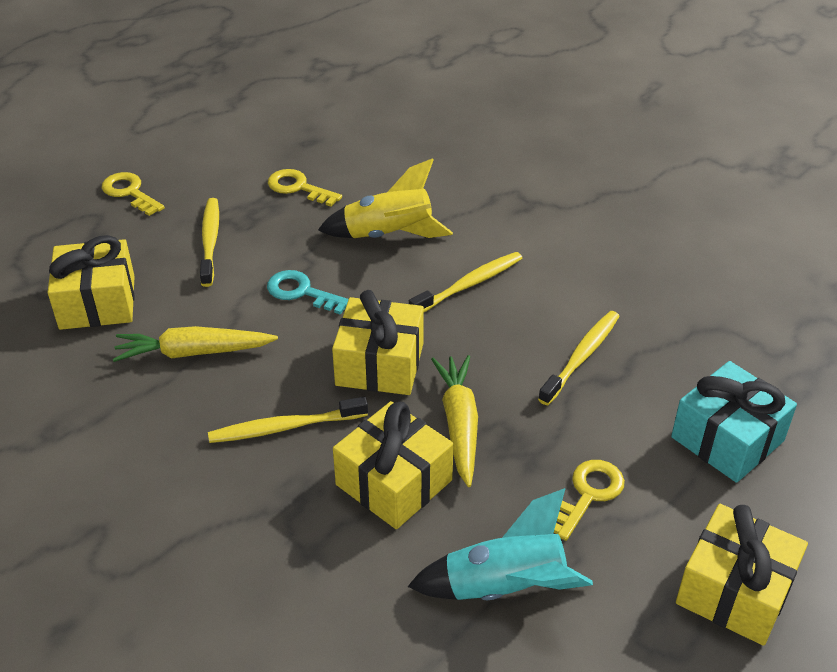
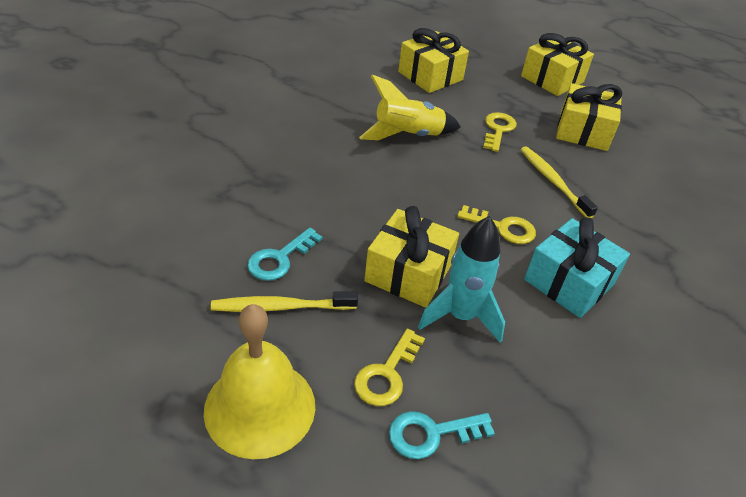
turquoise key: 1 -> 2
yellow bell: 0 -> 1
yellow carrot: 2 -> 0
yellow toothbrush: 4 -> 2

